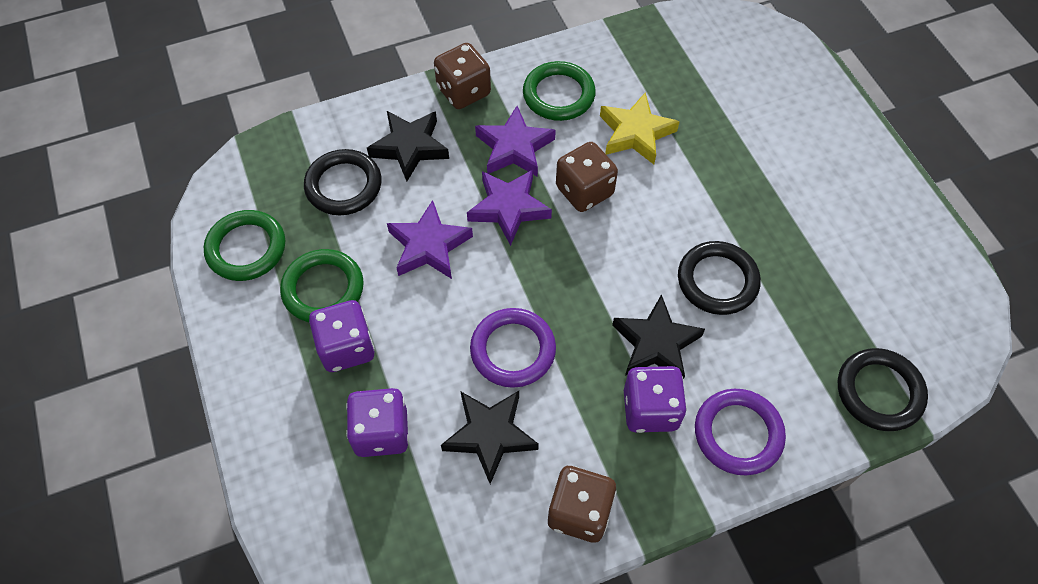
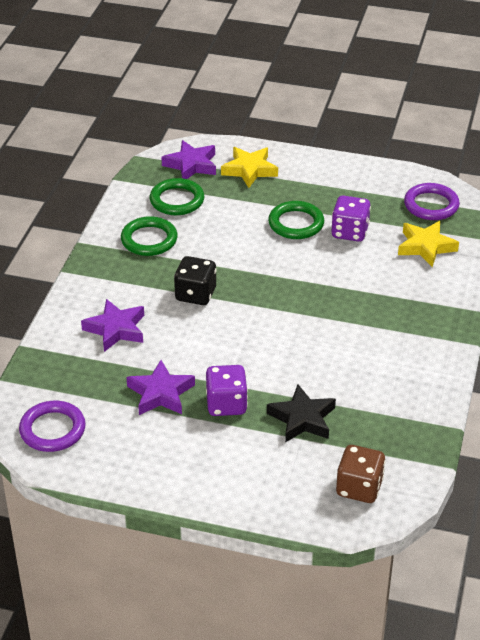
black dice: 0 -> 1
black ring: 3 -> 0
black star: 3 -> 1
brown dice: 3 -> 1
purple dice: 3 -> 2
yellow star: 1 -> 2

